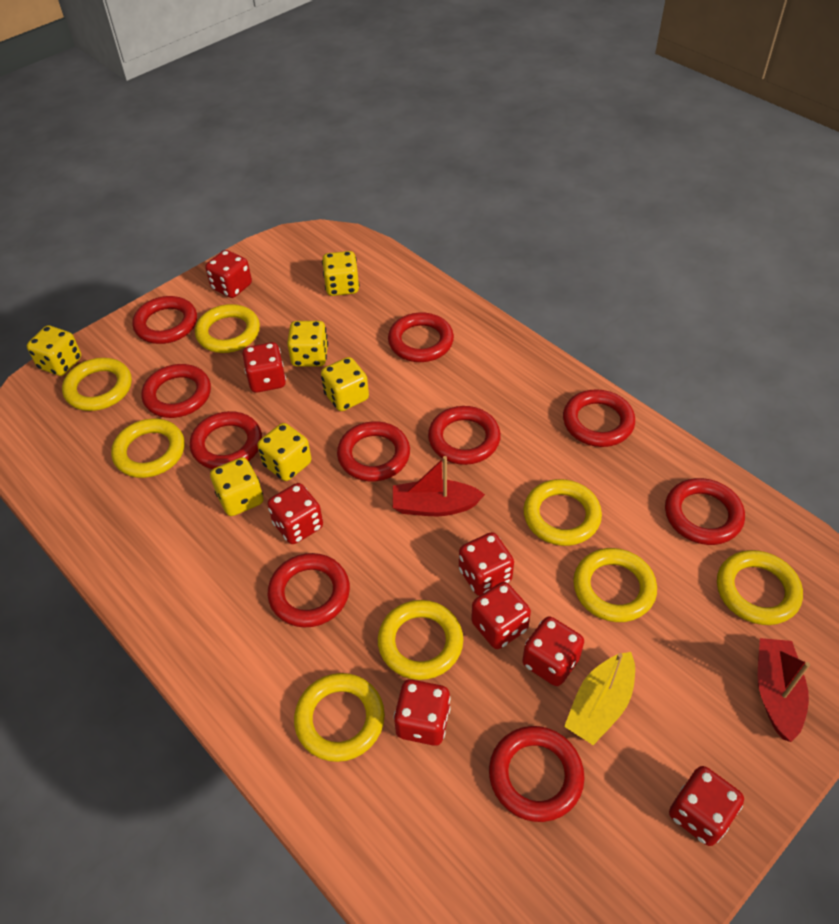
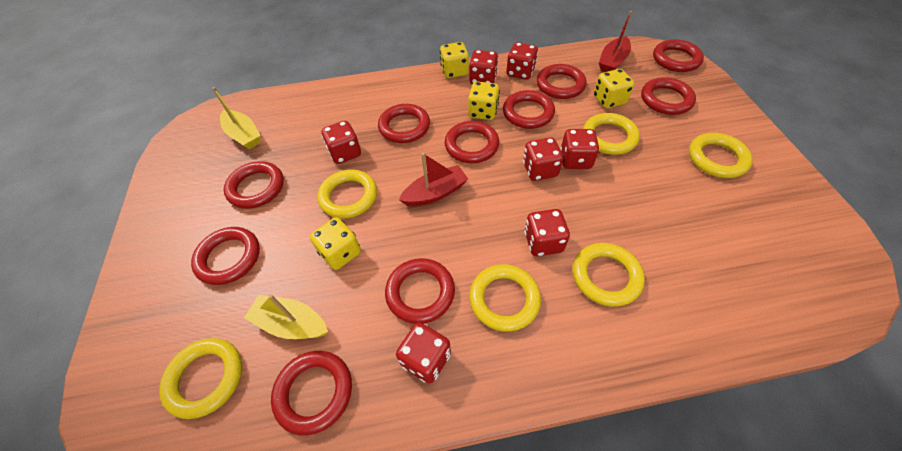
red dice: 8 -> 7
yellow boat: 1 -> 2
yellow dice: 6 -> 4
yellow ring: 8 -> 6

